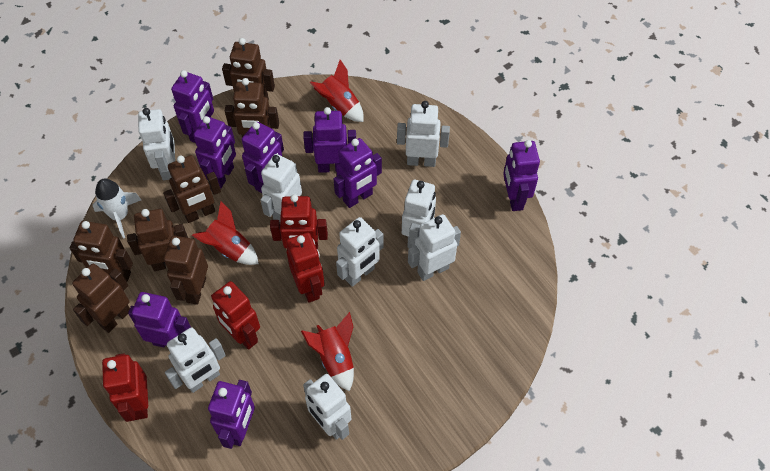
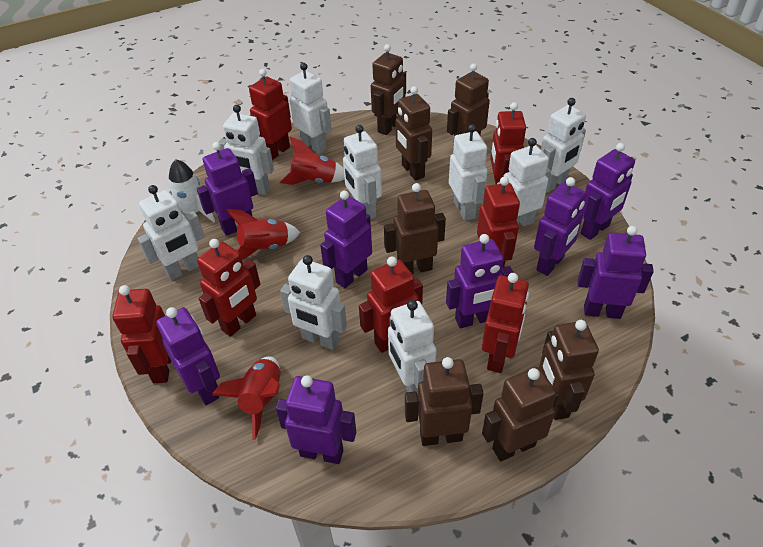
red robot: 4 -> 7
white robot: 8 -> 9

